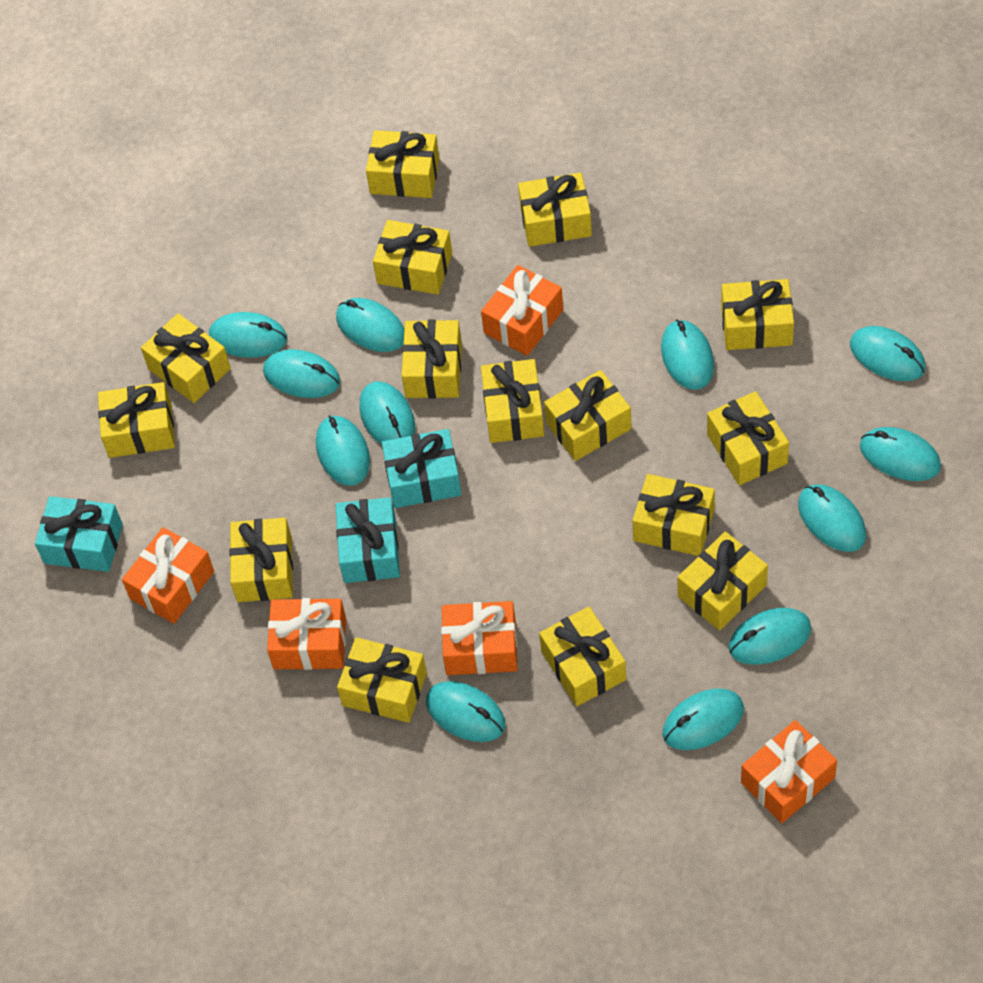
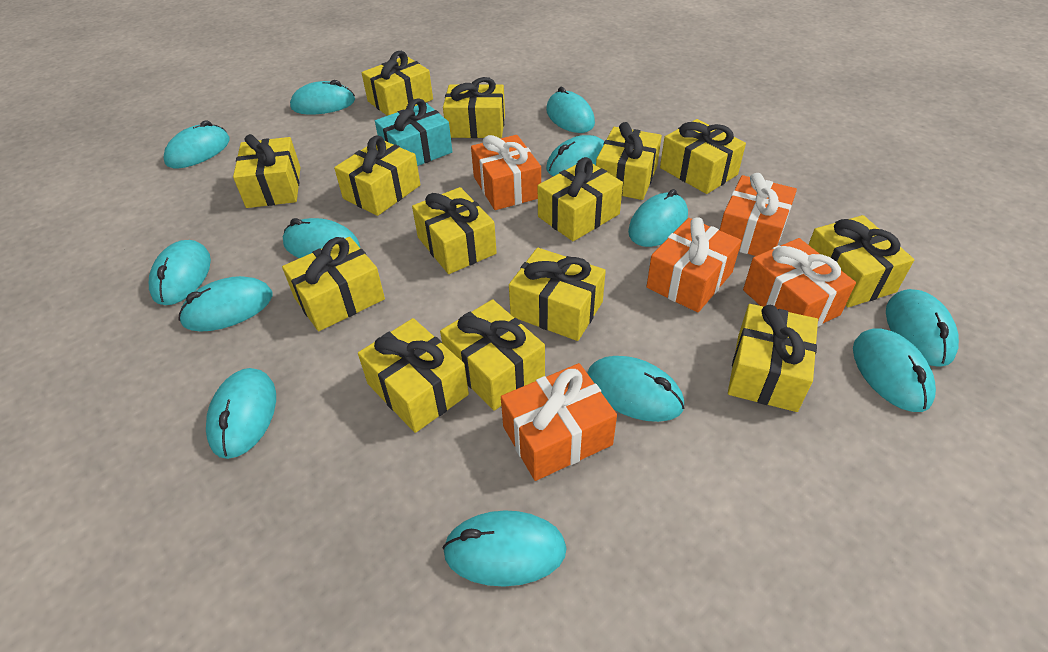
turquoise gift: 3 -> 1
turquoise mouse: 12 -> 13
yellow gift: 15 -> 14

